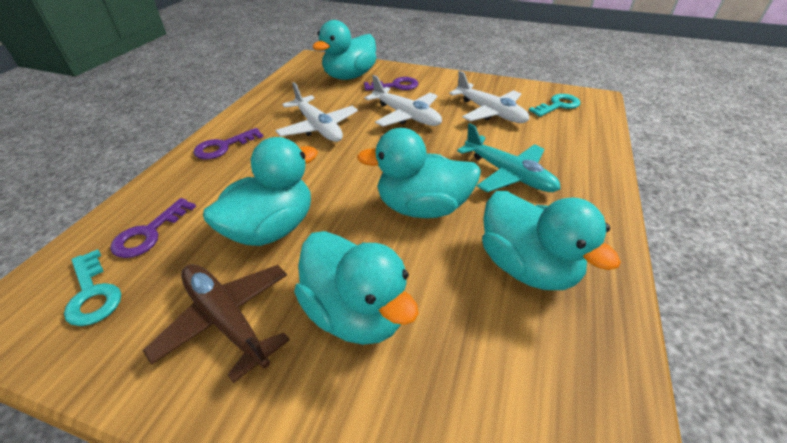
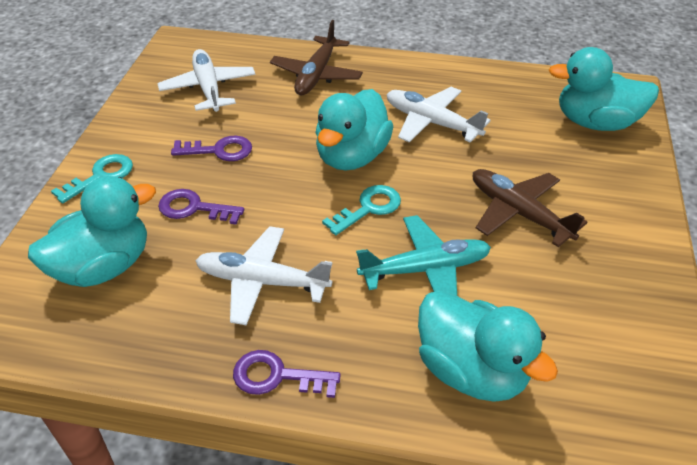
brown plane: 1 -> 2
turquoise duck: 5 -> 4

